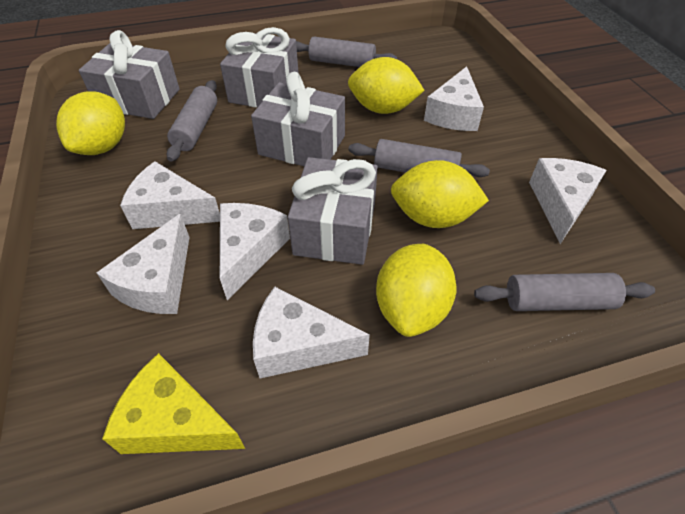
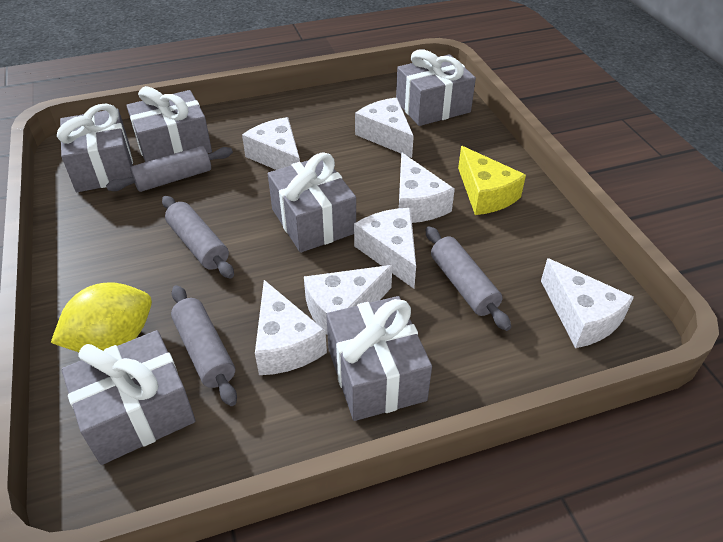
grey gift: 4 -> 6
white cheese: 6 -> 7
yellow lemon: 4 -> 1

